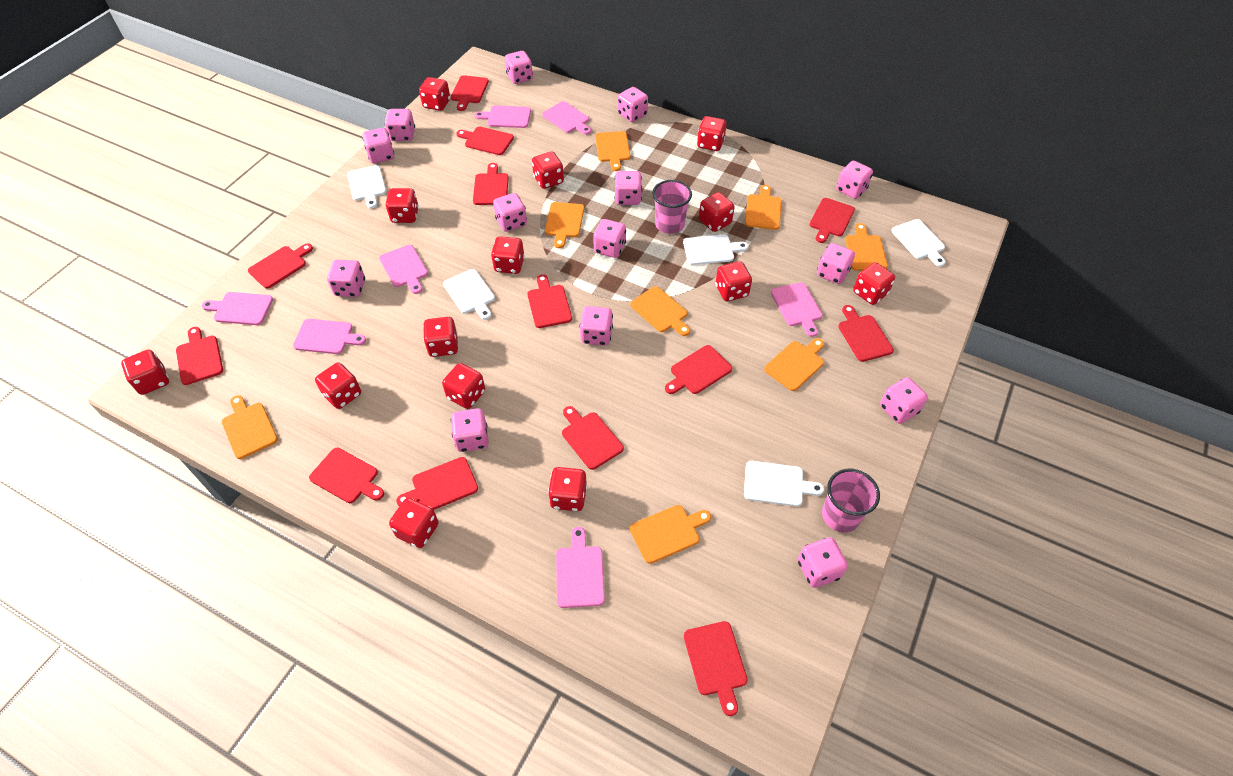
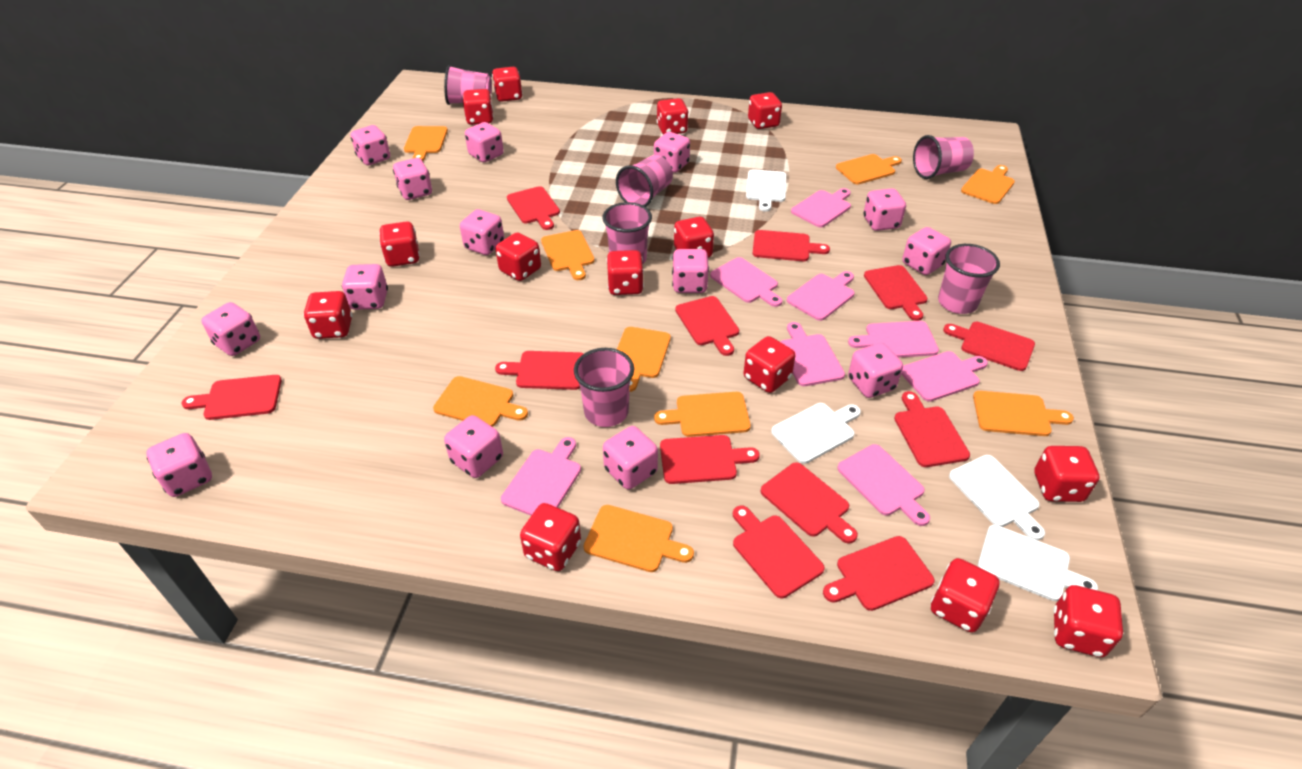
orange cutting board: 8 -> 9
pink cup: 2 -> 6
pink cutting board: 7 -> 8
red cutting board: 13 -> 12
white cutting board: 5 -> 4

